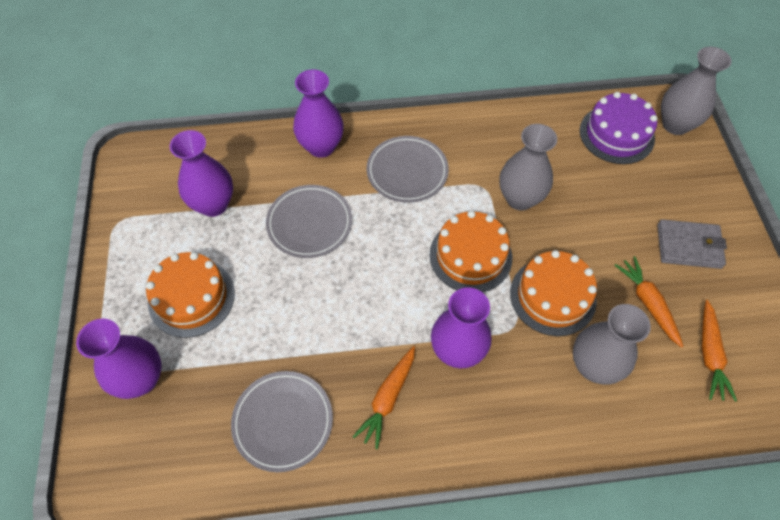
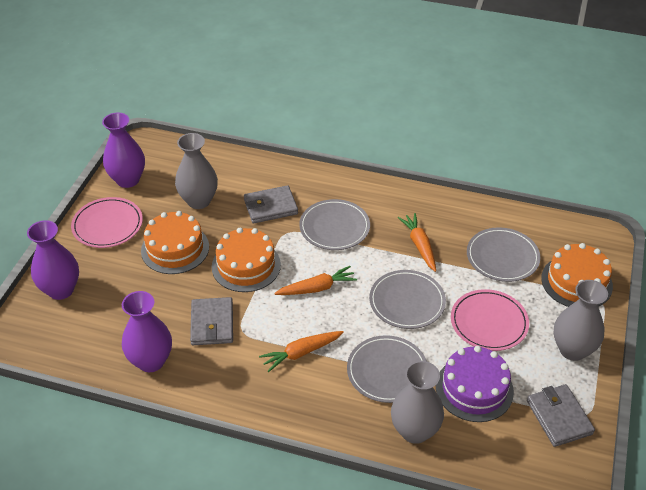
grey plate: 3 -> 4
grey wallet: 1 -> 3
pink plate: 0 -> 2
purple vase: 4 -> 3

